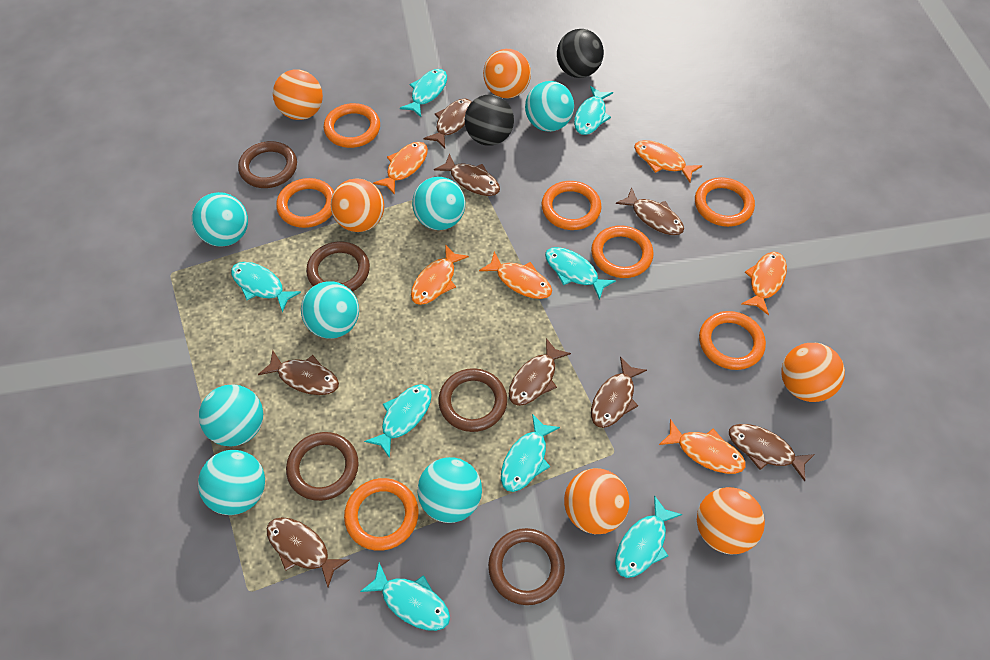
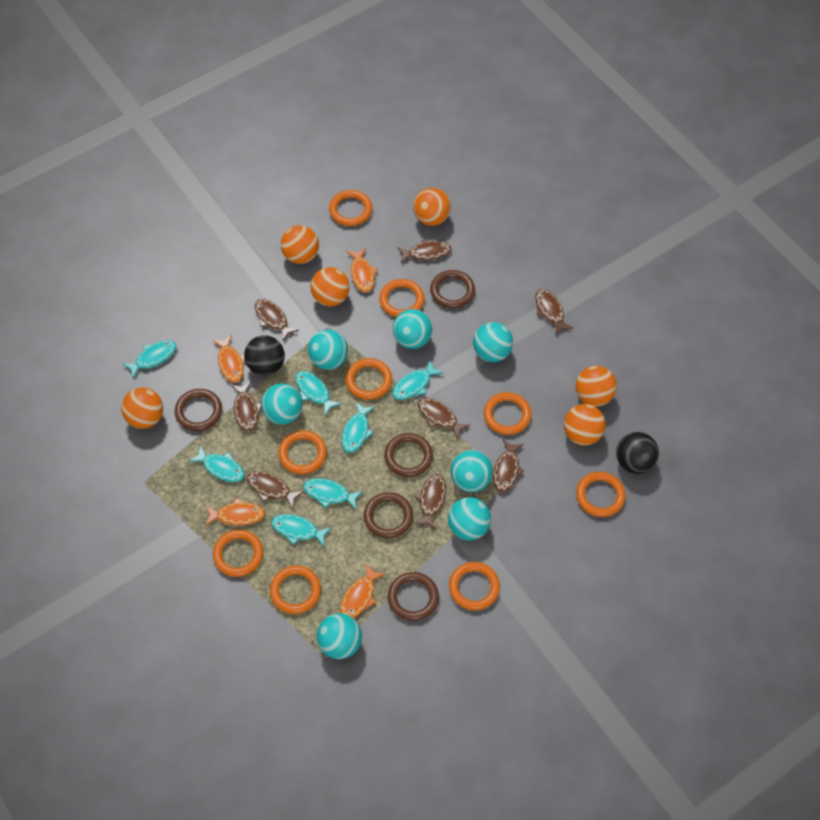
orange fish: 6 -> 4
orange ring: 7 -> 9
turquoise fish: 8 -> 7

